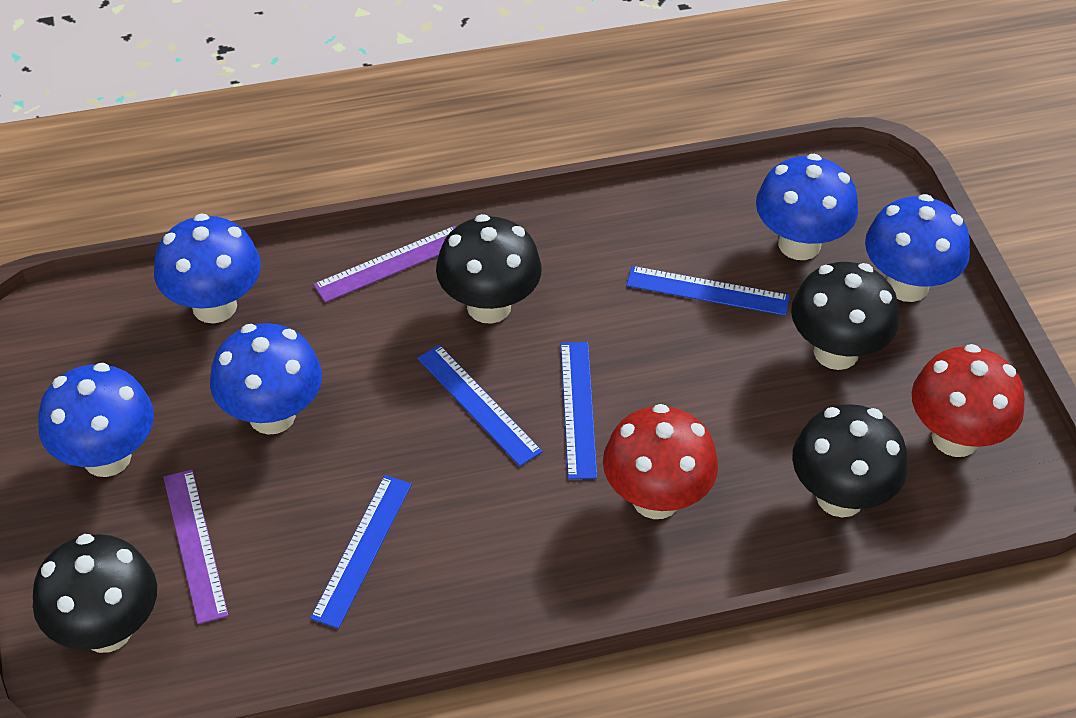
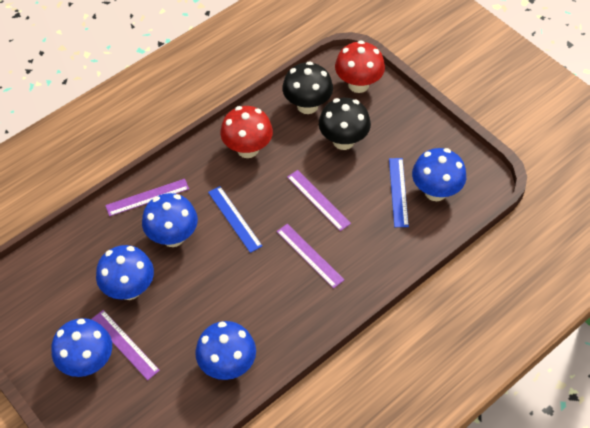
black mushroom: 4 -> 2
blue ruler: 4 -> 2
purple ruler: 2 -> 4

